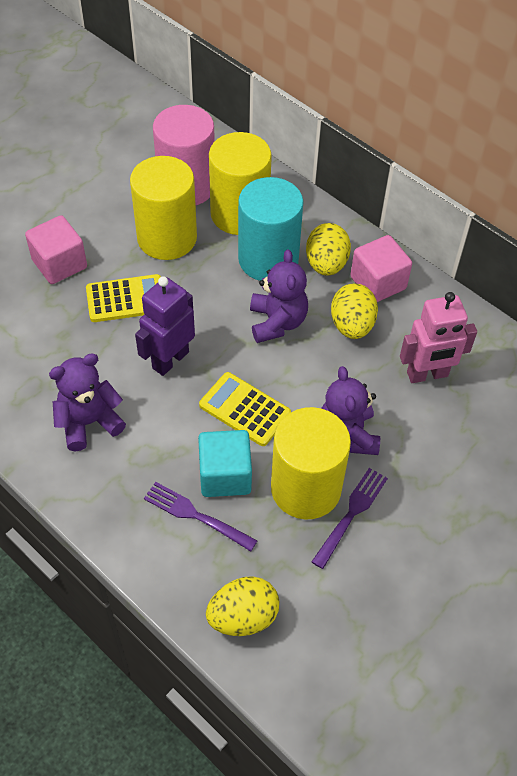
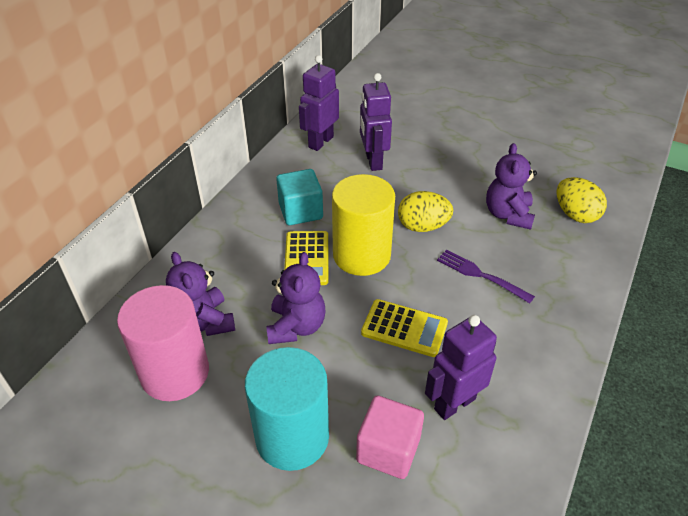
pink cube: 2 -> 1
pink robot: 1 -> 0
purple fork: 2 -> 1
purple robot: 1 -> 3
yellow cylinder: 3 -> 1
yellow egg: 3 -> 2

